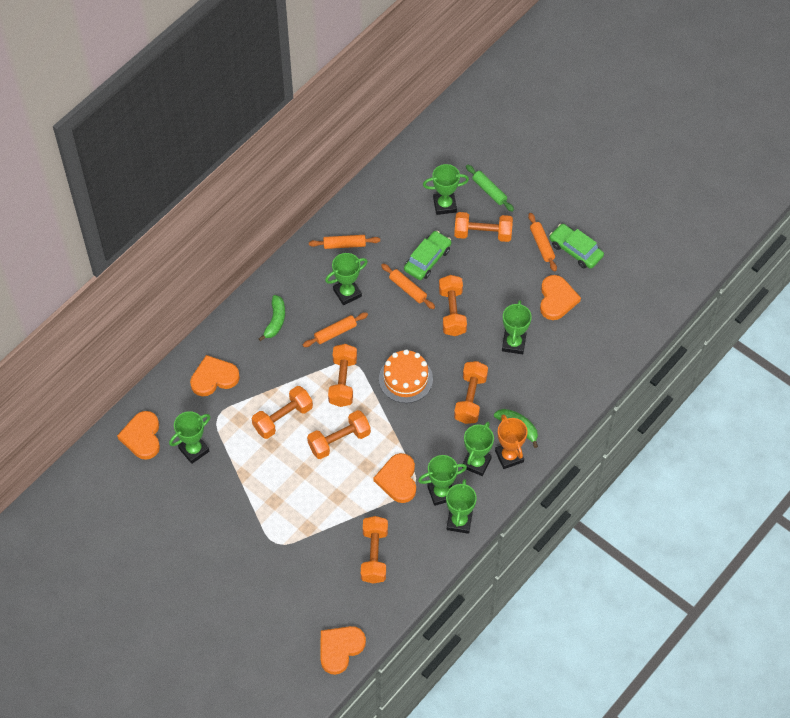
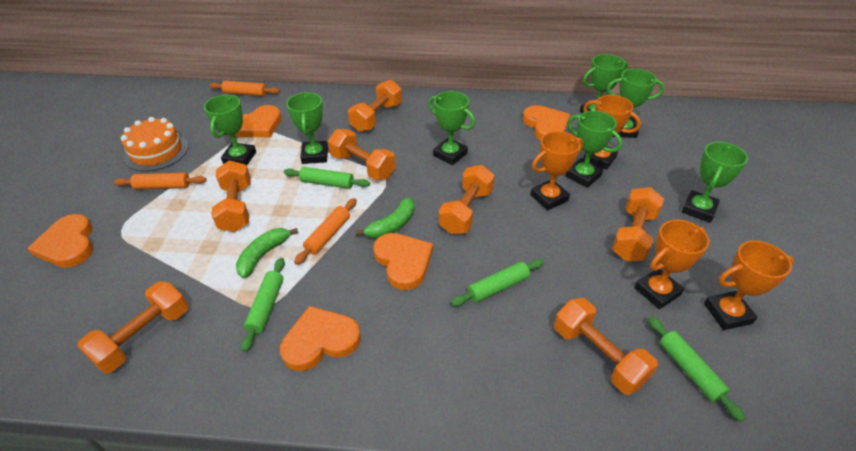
green car: 2 -> 0
green rolling pin: 1 -> 4
orange rolling pin: 4 -> 3
orange trophy: 1 -> 4

